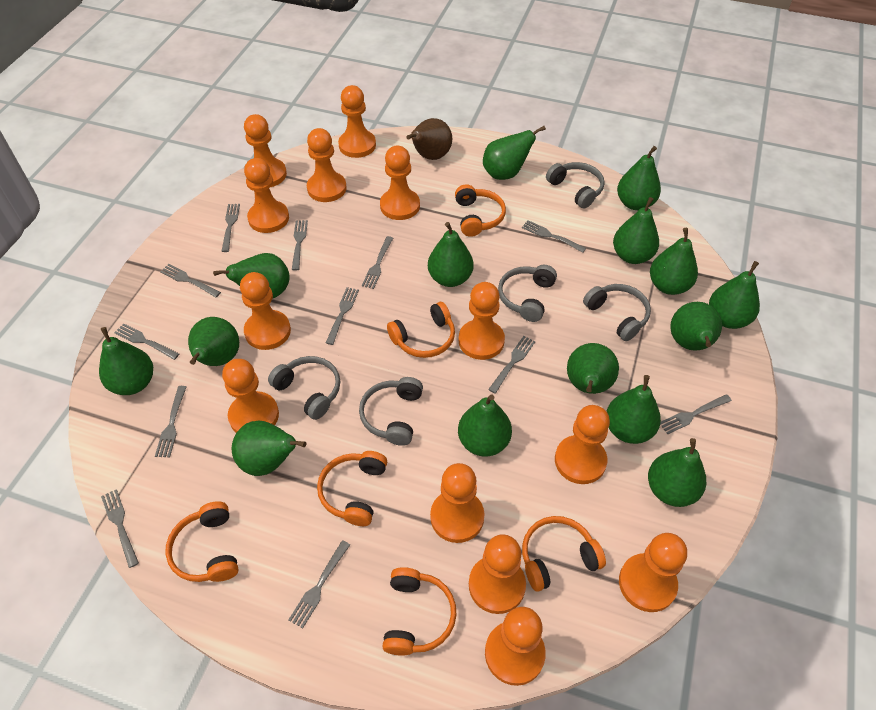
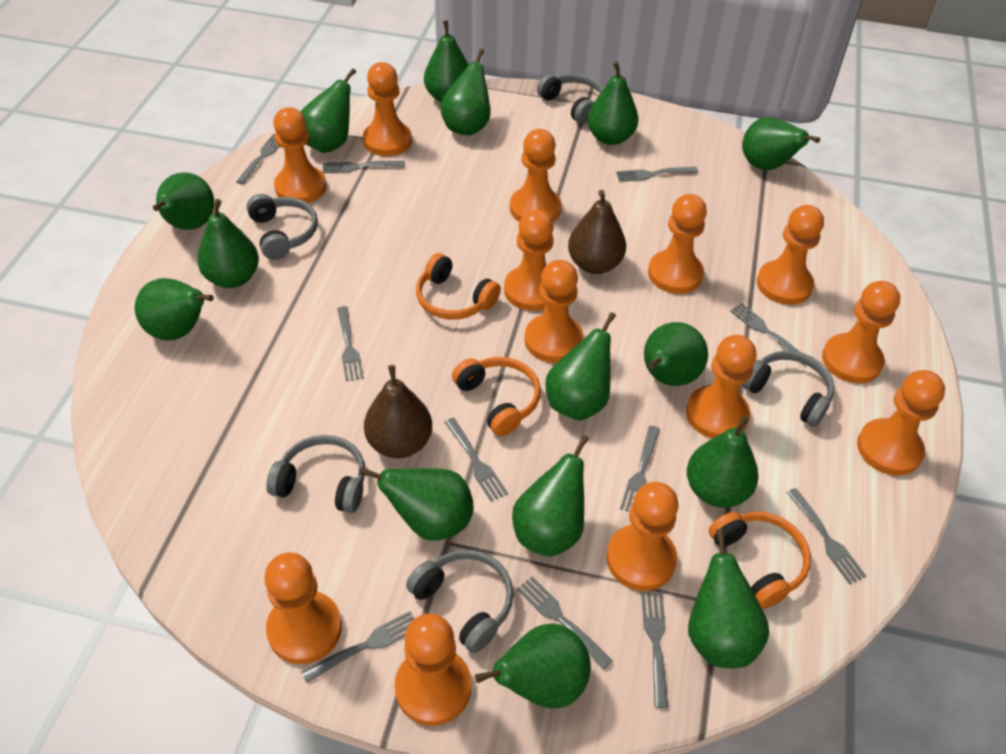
brown pear: 1 -> 2
grey fork: 12 -> 11
orange headphones: 6 -> 3

